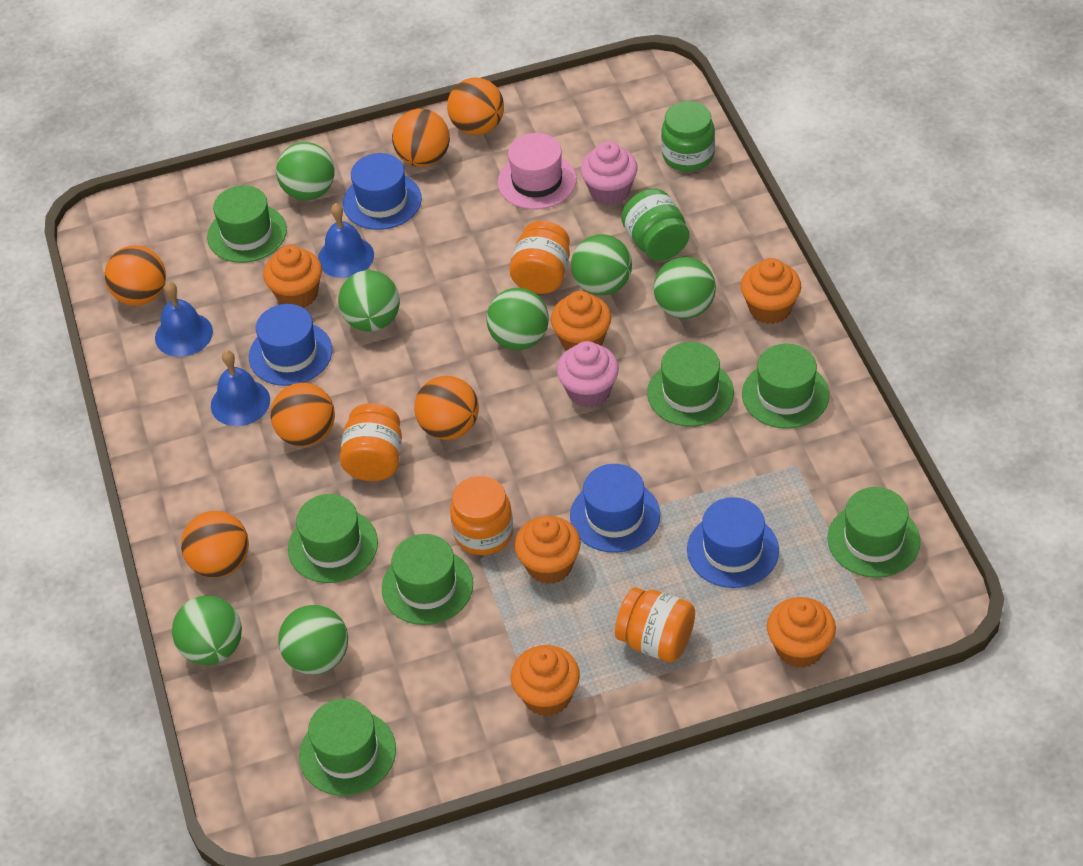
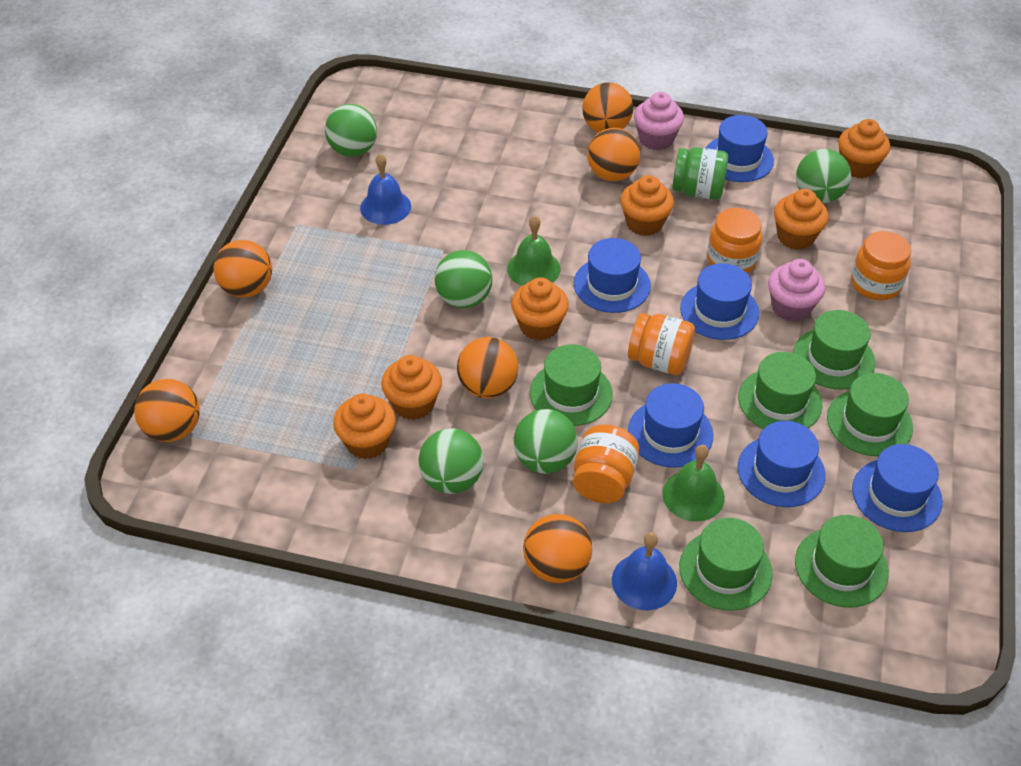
blue bell: 3 -> 2
blue hat: 4 -> 6
green ball: 7 -> 5
green bell: 0 -> 2
green hat: 7 -> 6
green jar: 2 -> 1
pink hat: 1 -> 0

